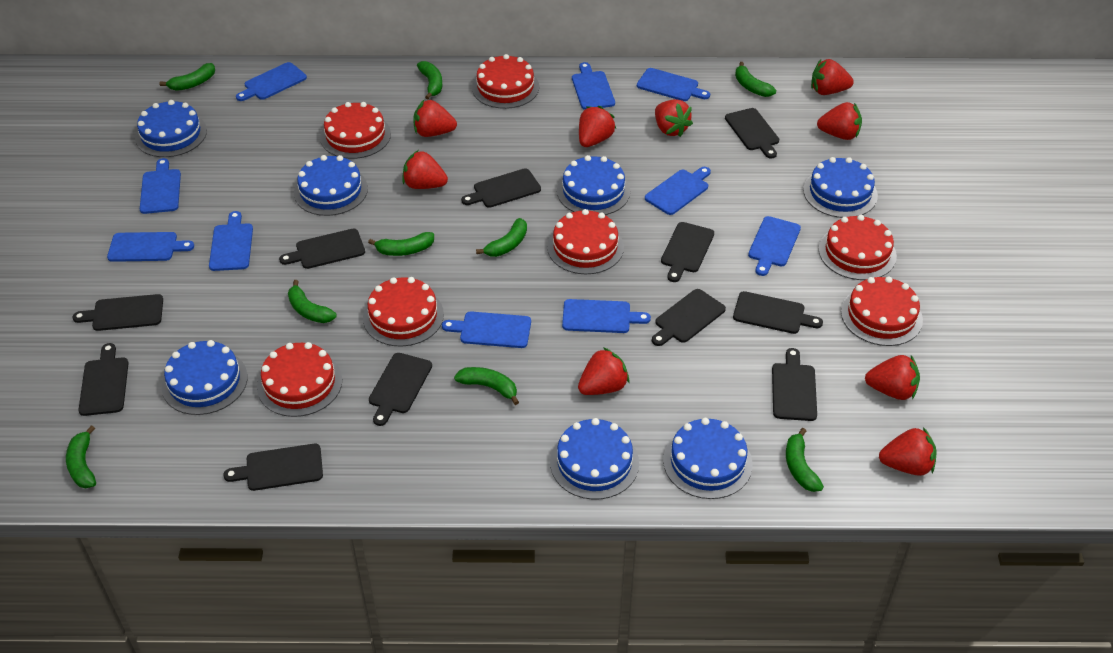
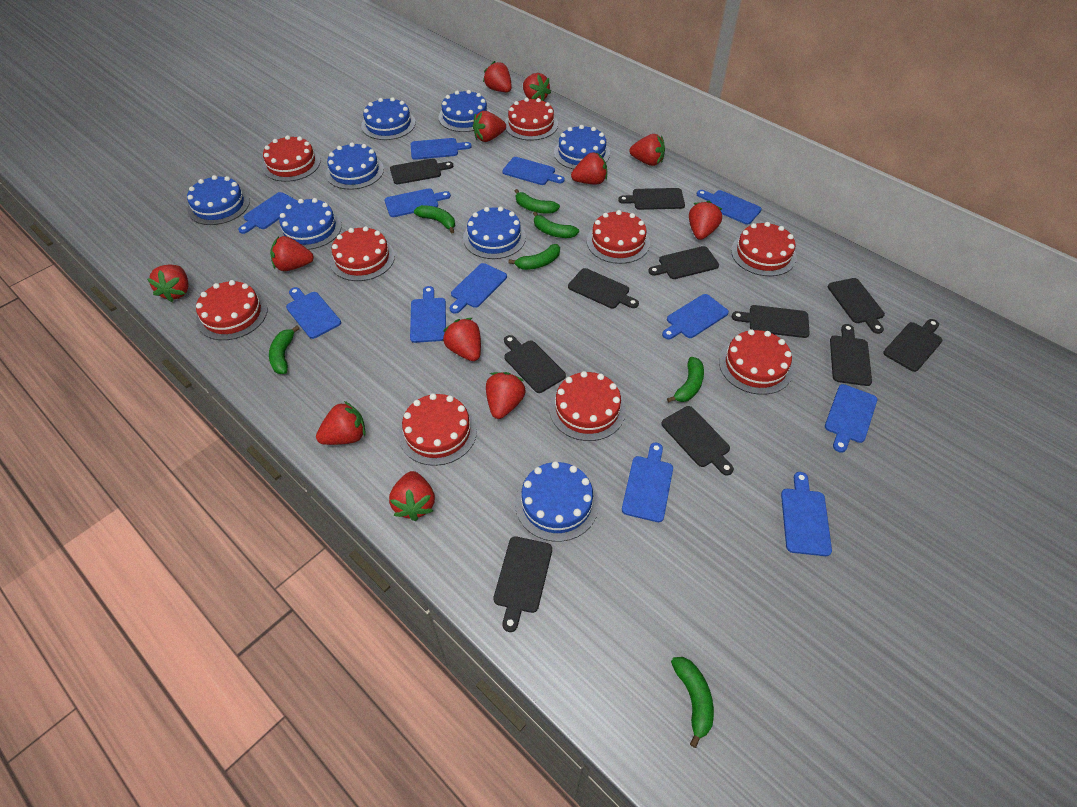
blue cake: 7 -> 8
blue cutting board: 10 -> 12
green banana: 9 -> 7
red cake: 7 -> 9
red strawberry: 9 -> 12

